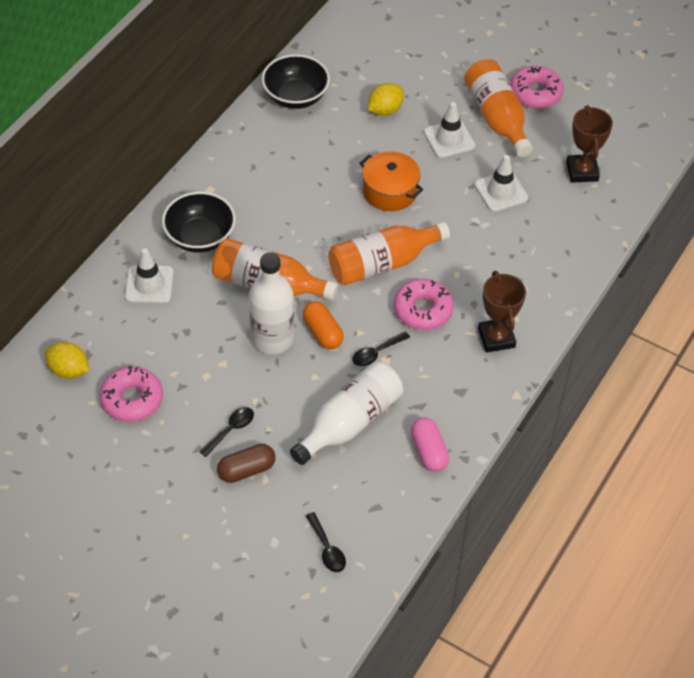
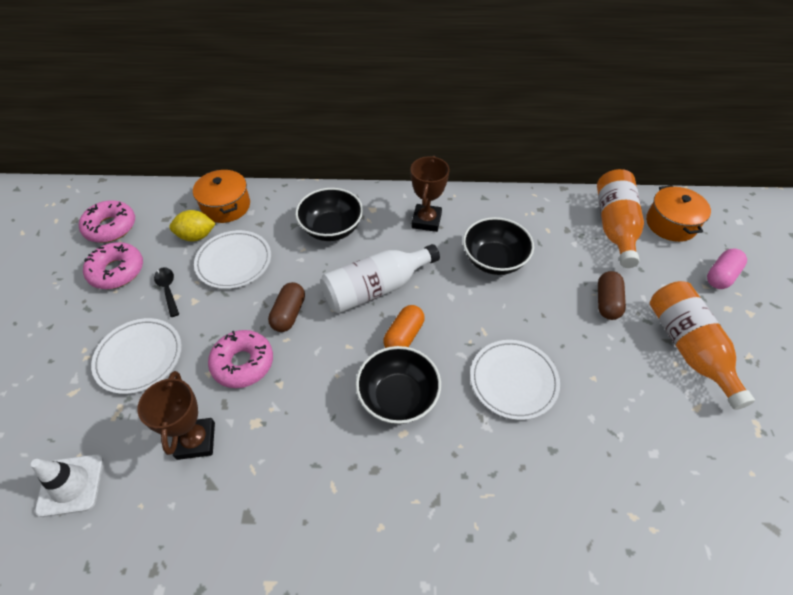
black bowl: 2 -> 3
black spoon: 3 -> 1
brown capsule: 1 -> 2
orange bottle: 3 -> 2
orange pot: 1 -> 2
white bottle: 2 -> 1
white plate: 0 -> 3
white traffic cone: 3 -> 1
yellow lemon: 2 -> 1

